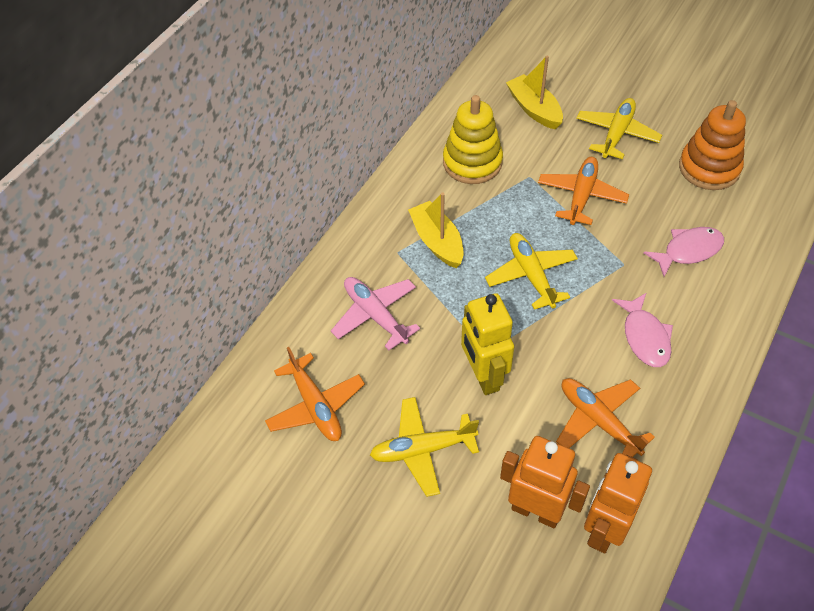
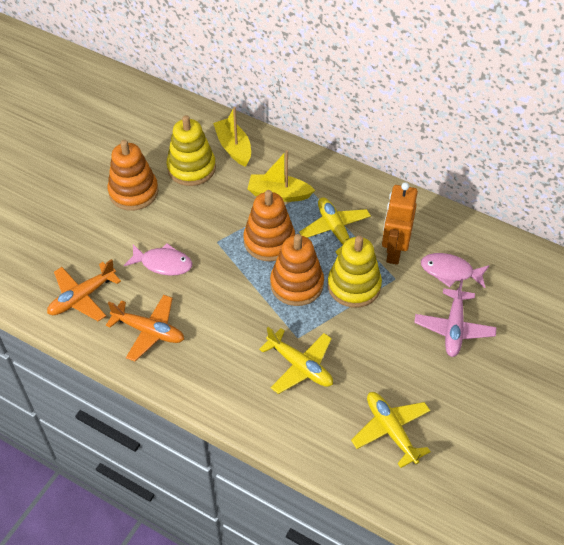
orange plane: 3 -> 2
orange robot: 2 -> 1
orange stacking toy: 1 -> 3
yellow robot: 1 -> 0
yellow stacking toy: 1 -> 2

